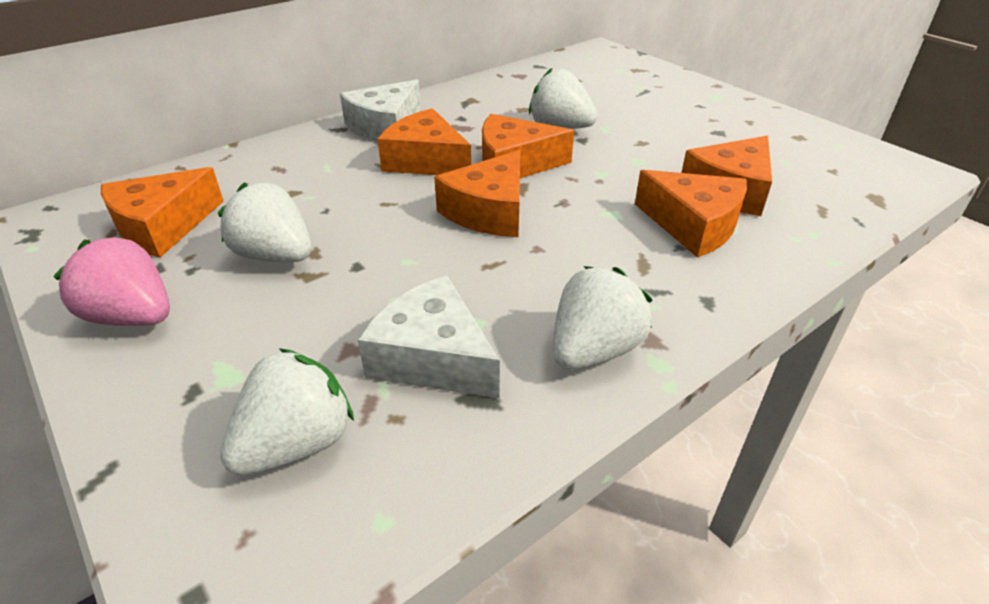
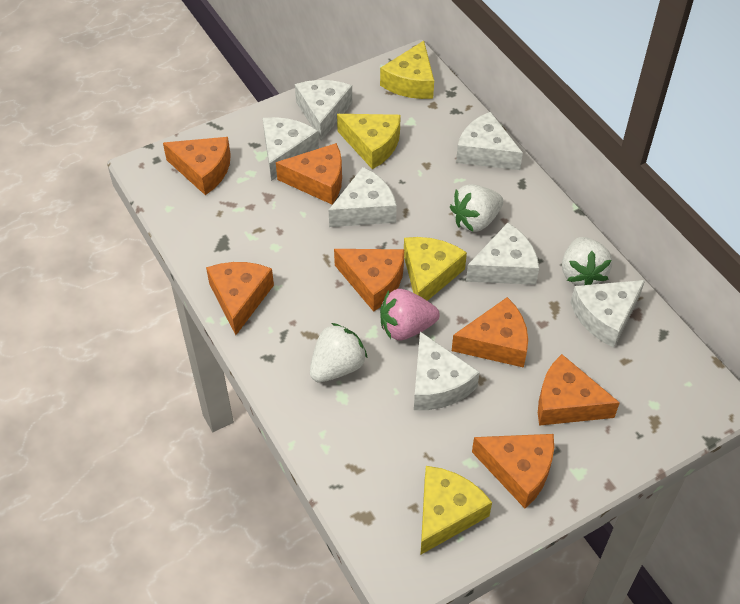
orange cheese: 6 -> 7
white cheese: 2 -> 7
white strawberry: 4 -> 3
yellow cheese: 0 -> 4

